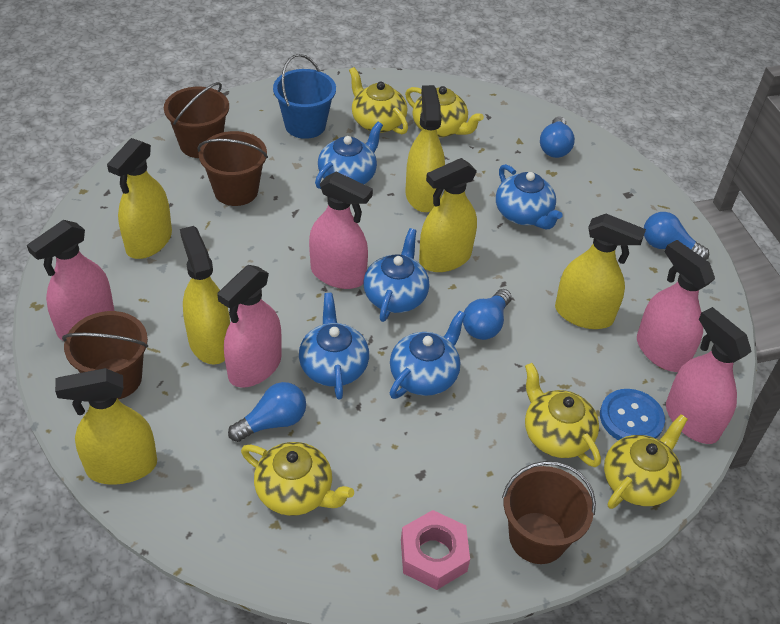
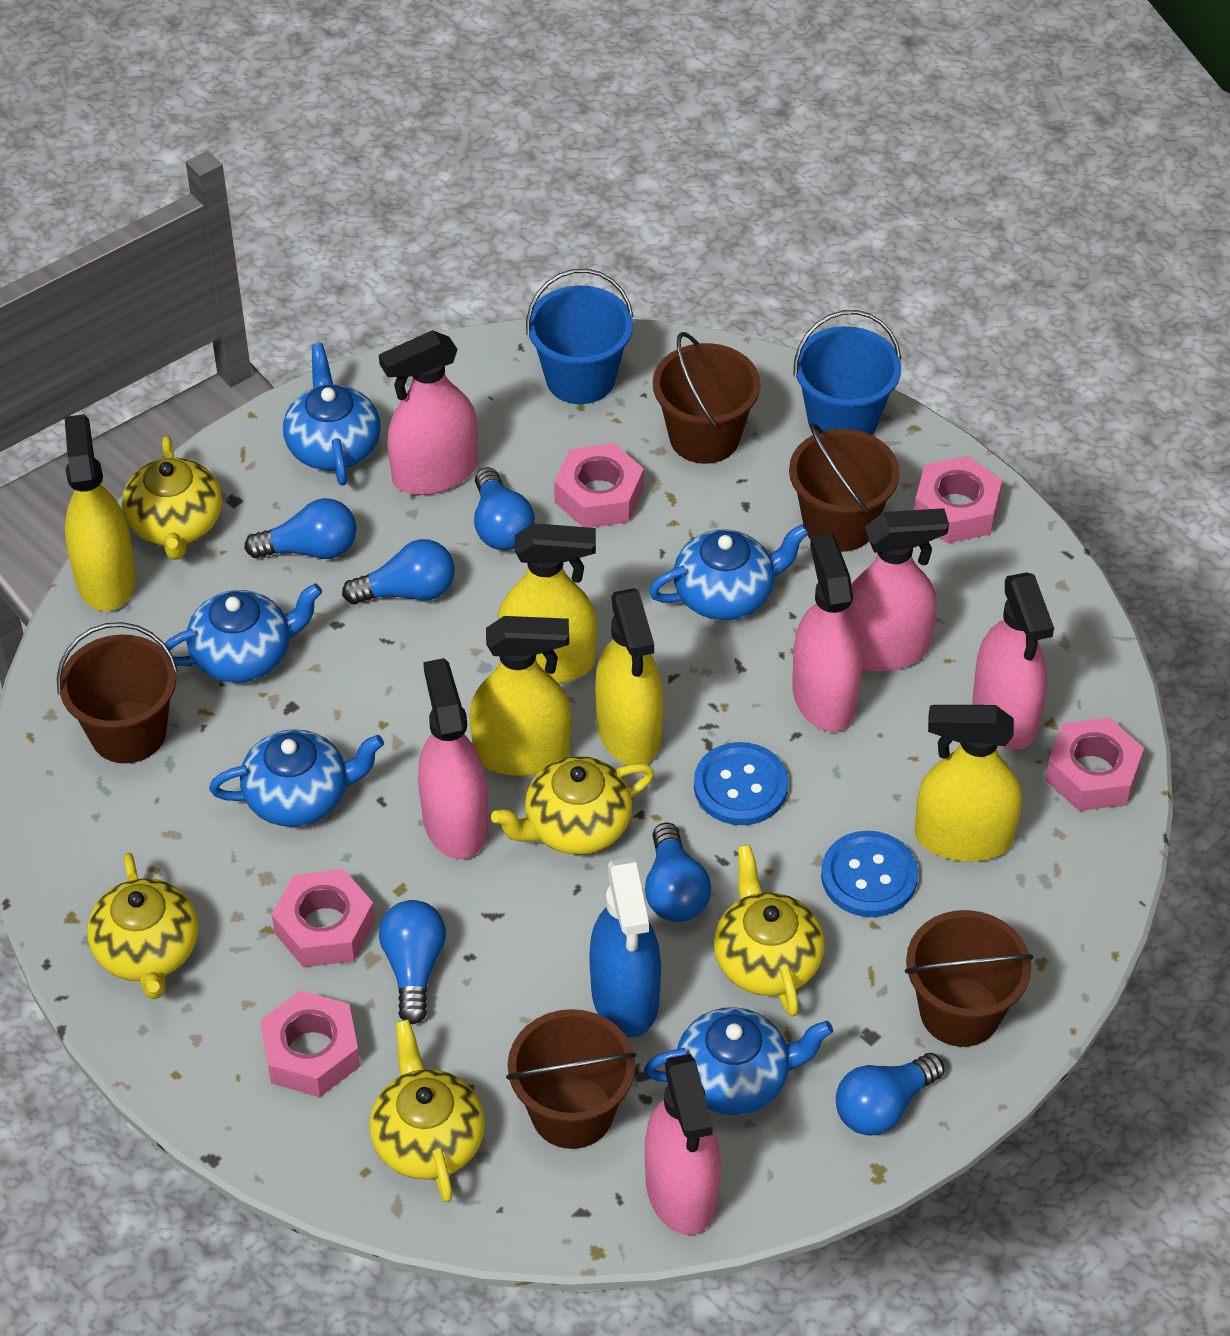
blue bucket: 1 -> 2
blue button: 1 -> 2
blue light bulb: 4 -> 6
blue spray bottle: 0 -> 1
brown bucket: 4 -> 5
pink nut: 1 -> 5
pink spray bottle: 5 -> 6
yellow spray bottle: 6 -> 5

